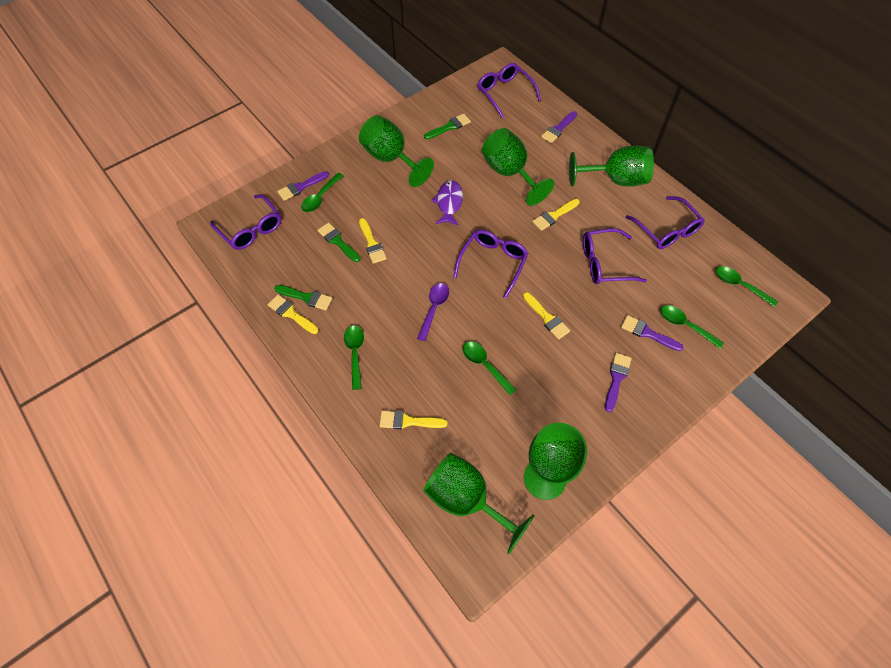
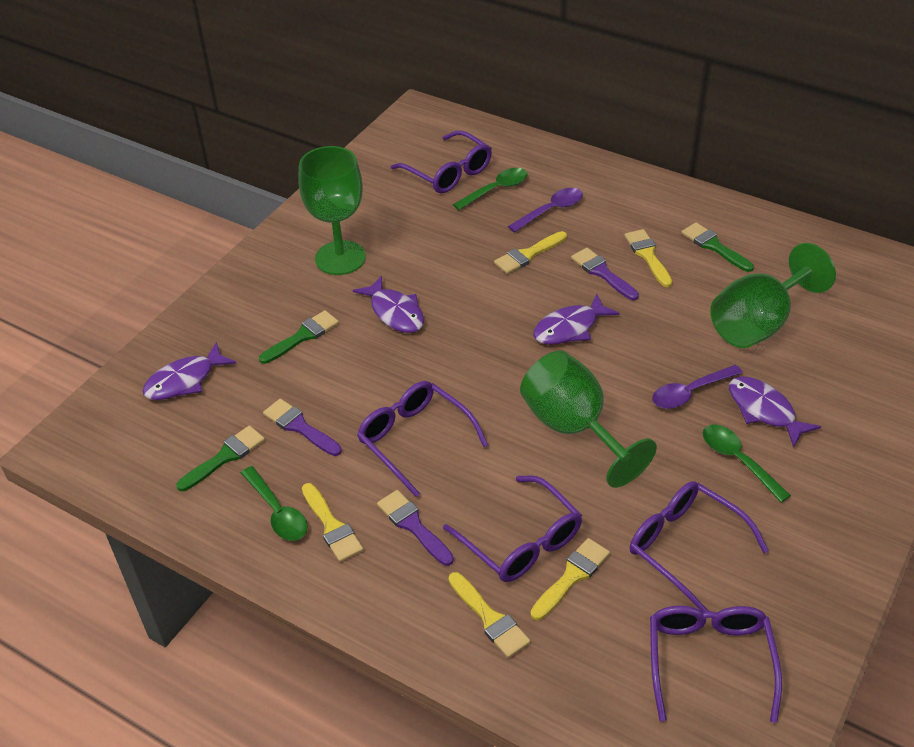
green goblet: 5 -> 3
green spoon: 5 -> 3
purple brush: 4 -> 3
purple fish: 1 -> 4
purple spoon: 1 -> 2

